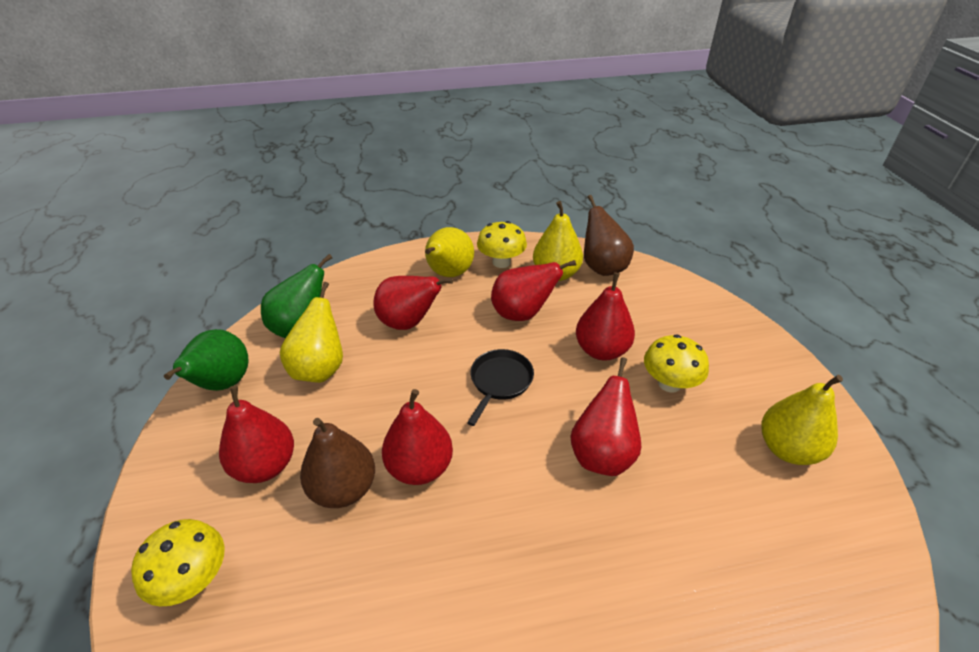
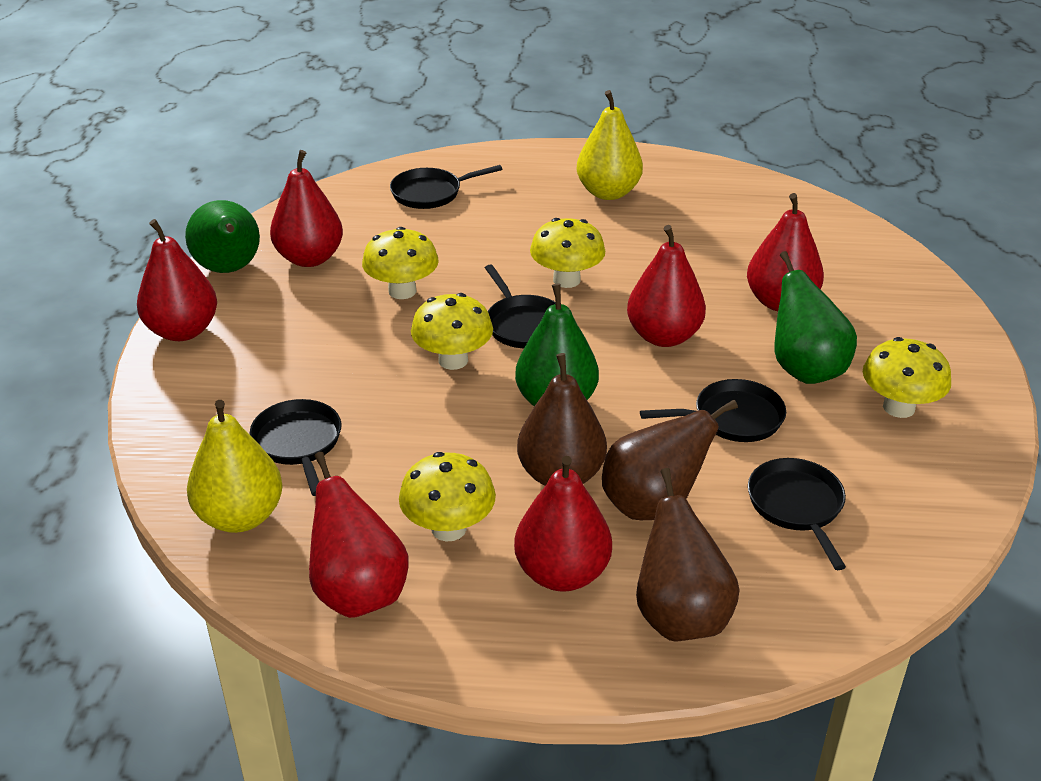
black pan: 1 -> 5
brown pear: 2 -> 3
green pear: 2 -> 3
yellow mushroom: 3 -> 5
yellow pear: 4 -> 2

